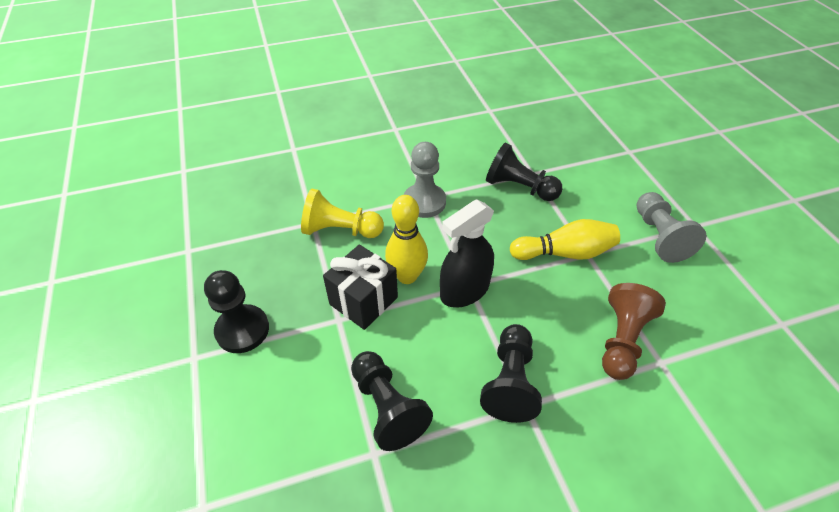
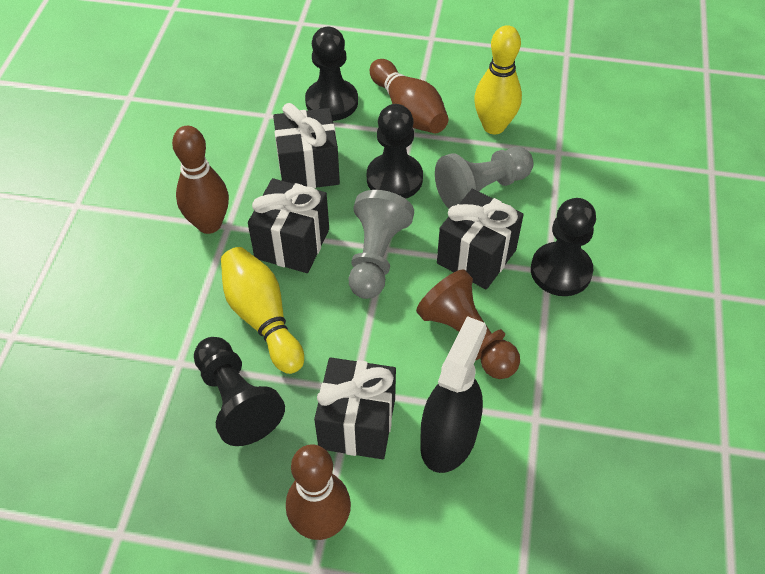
black gift: 1 -> 4
brown bowling pin: 0 -> 3
yellow pawn: 1 -> 0

